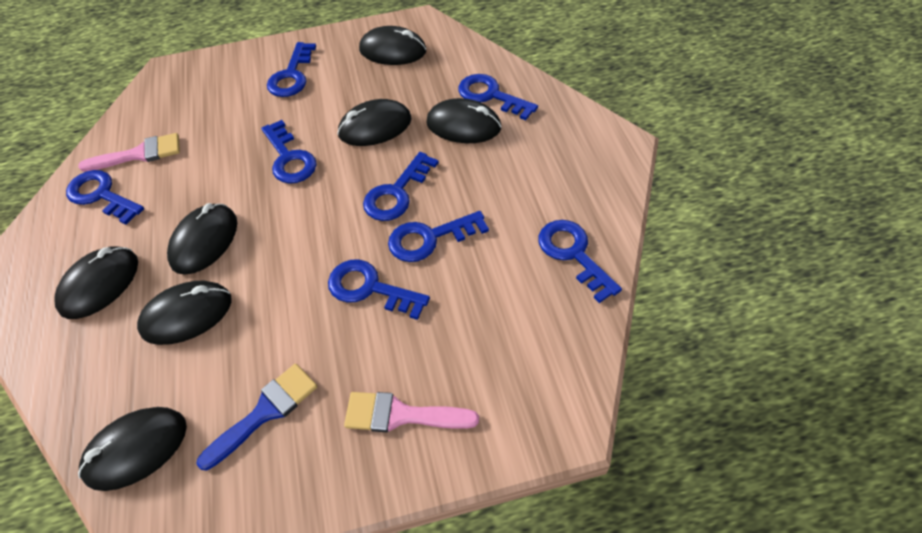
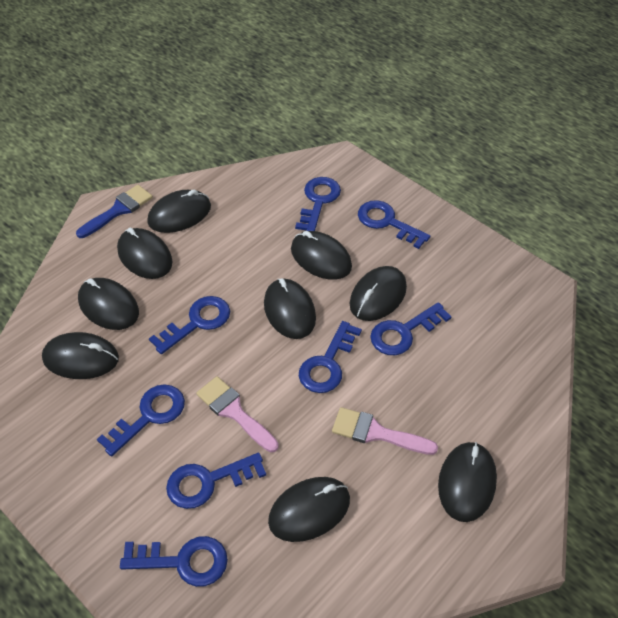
black mouse: 7 -> 9

